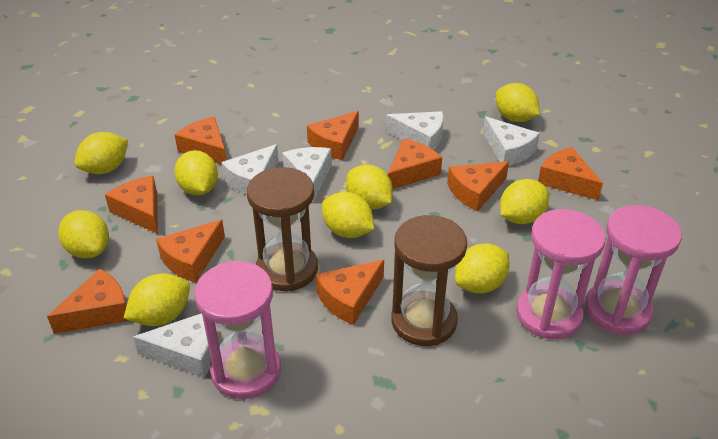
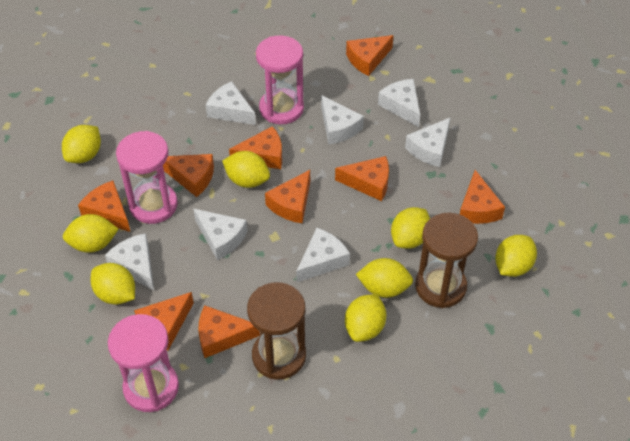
white cheese: 5 -> 7
yellow lemon: 9 -> 8

